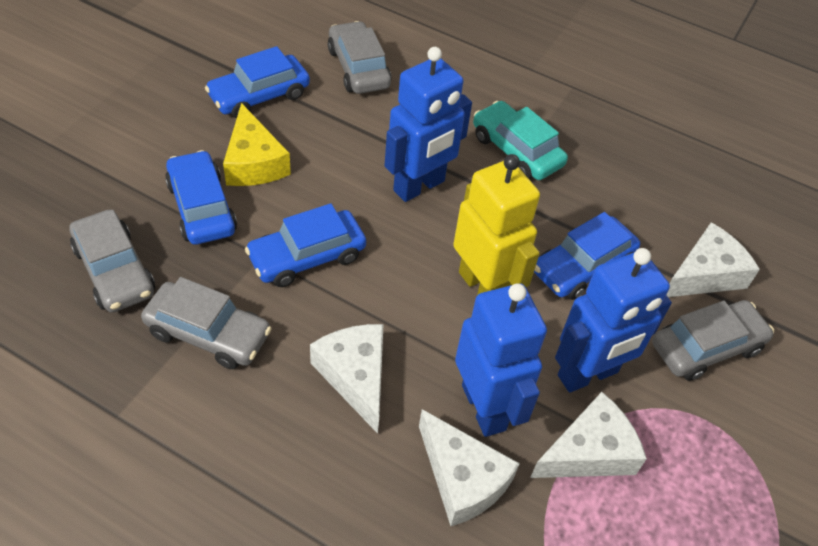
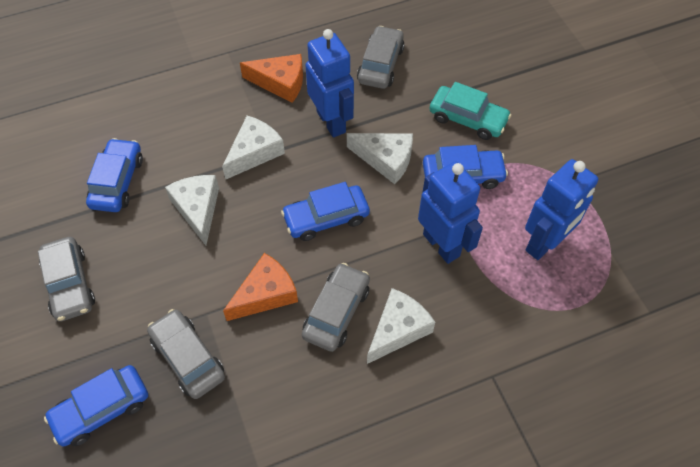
orange cheese: 0 -> 2
yellow cheese: 1 -> 0
yellow robot: 1 -> 0

